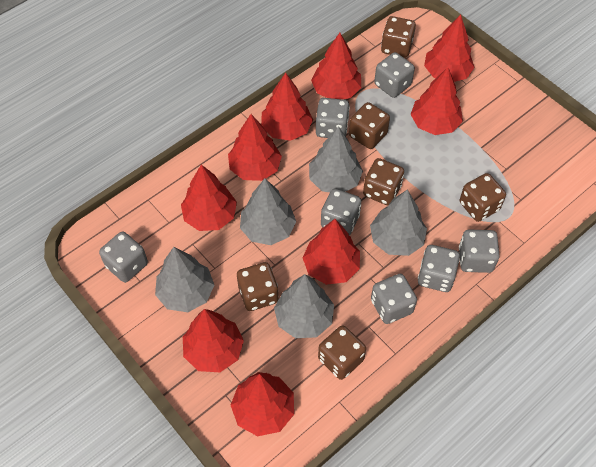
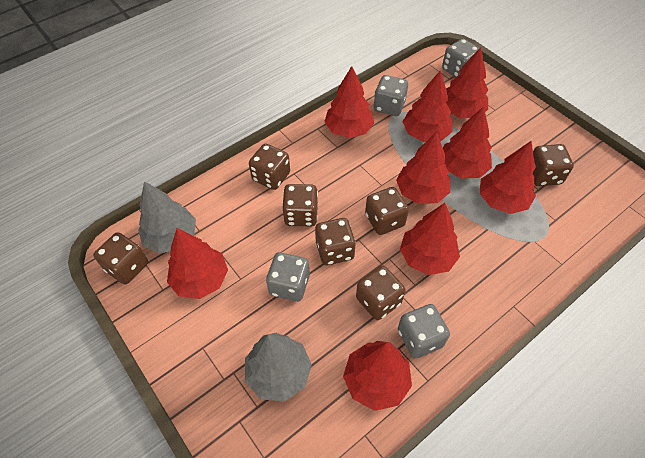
brown dice: 6 -> 7
grey dice: 7 -> 4
grey tree: 5 -> 2

